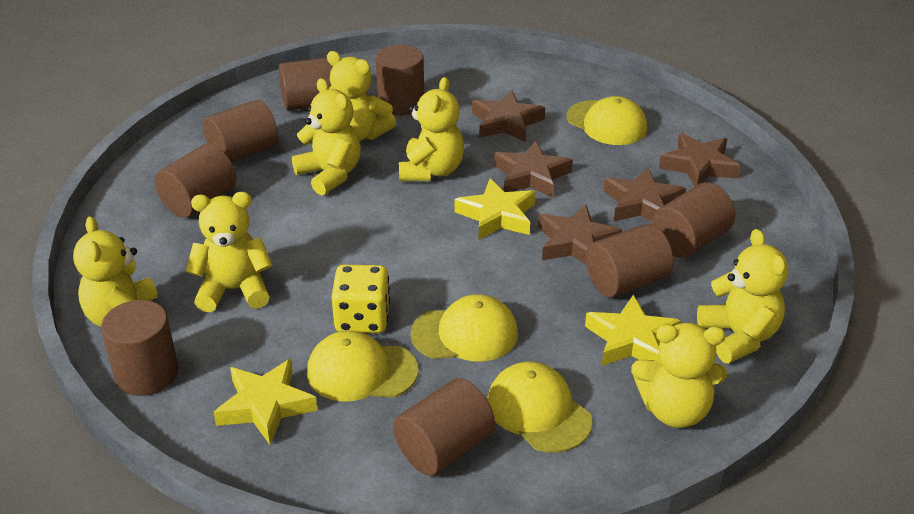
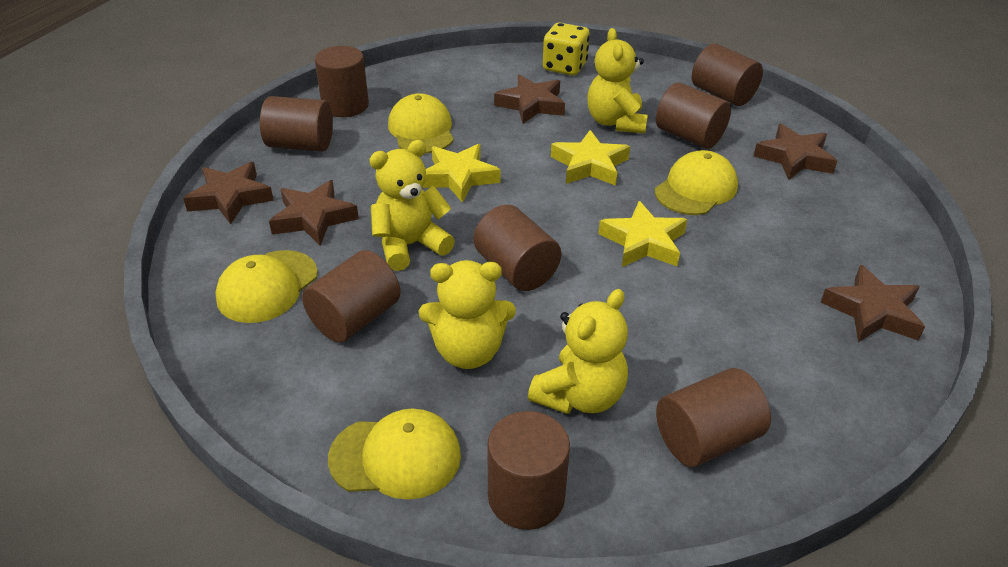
yellow teddy bear: 7 -> 4

